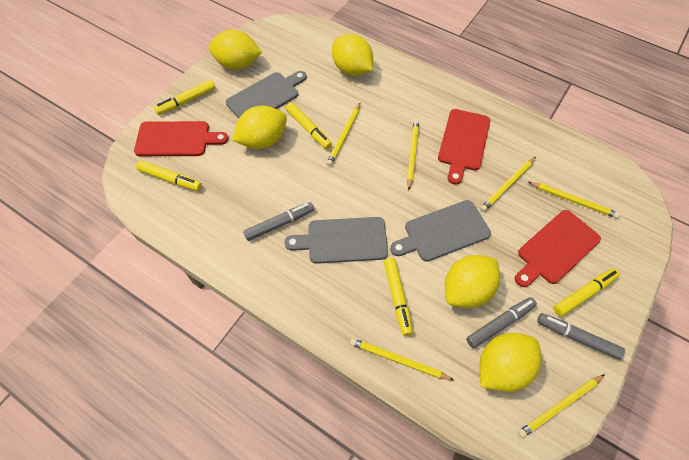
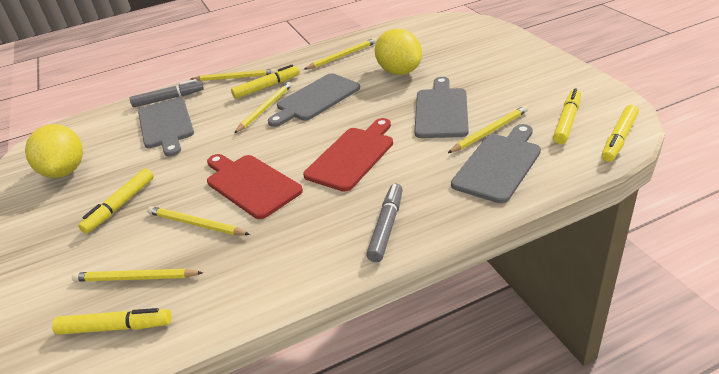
grey cutting board: 3 -> 4
grey marker: 3 -> 2
red cutting board: 3 -> 2
yellow lemon: 5 -> 2

